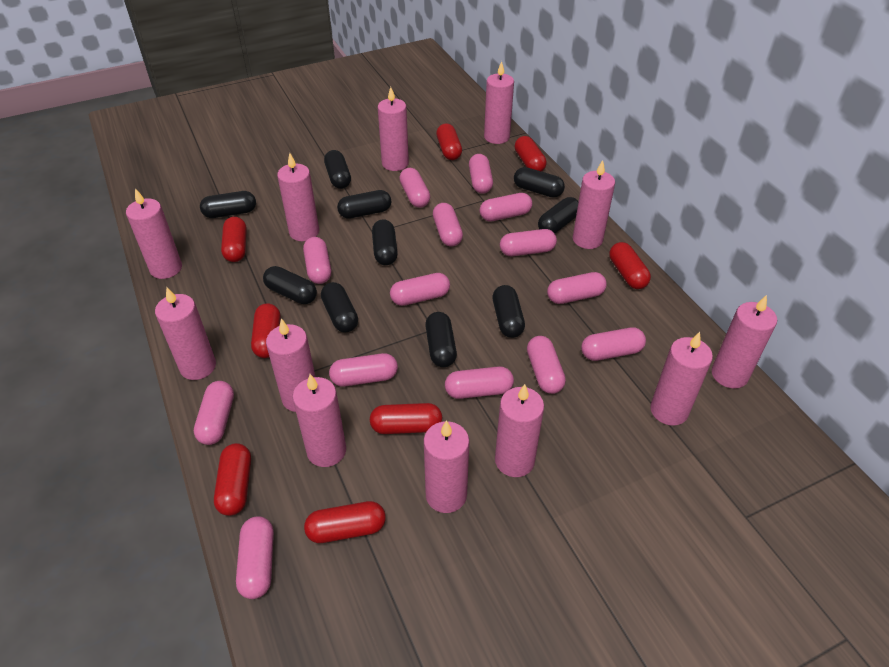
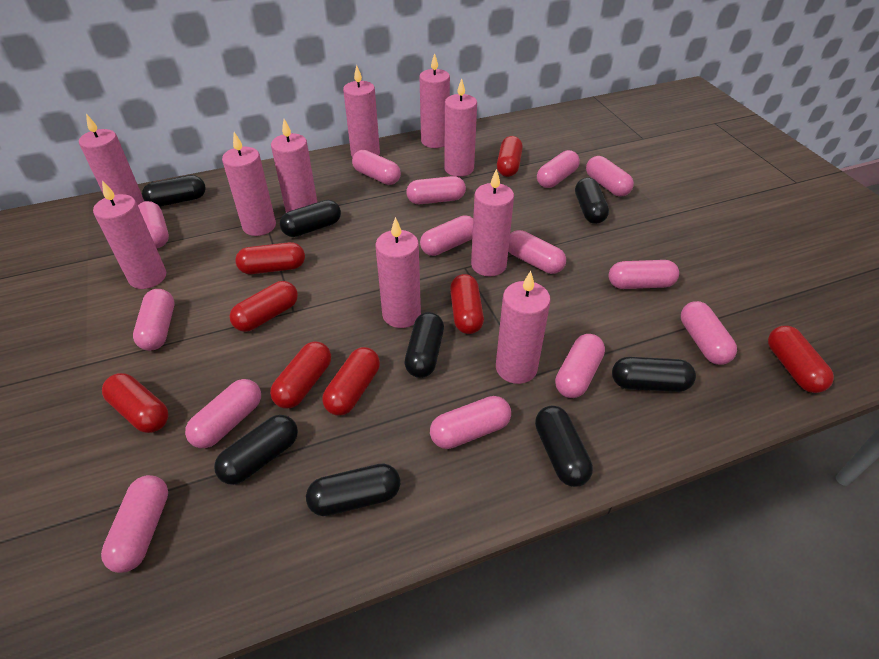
black capsule: 10 -> 8
pink candle: 12 -> 10

